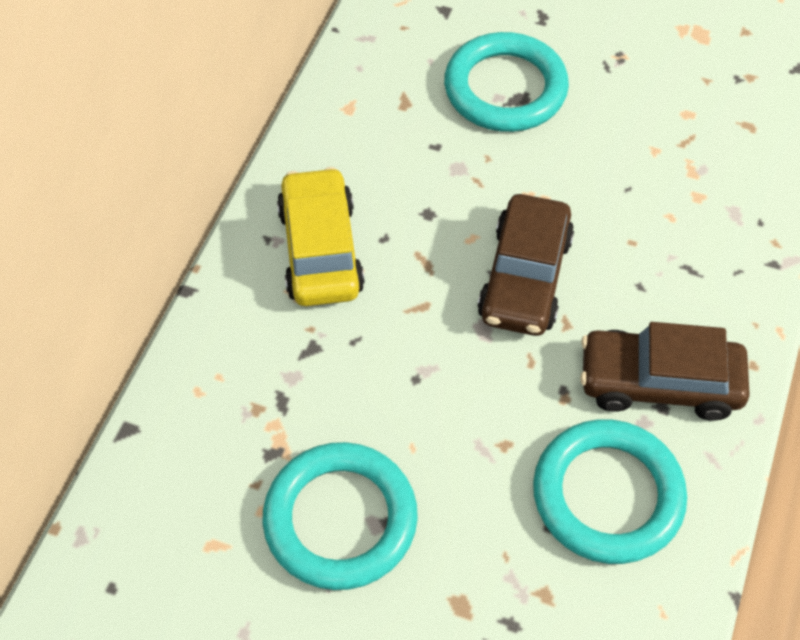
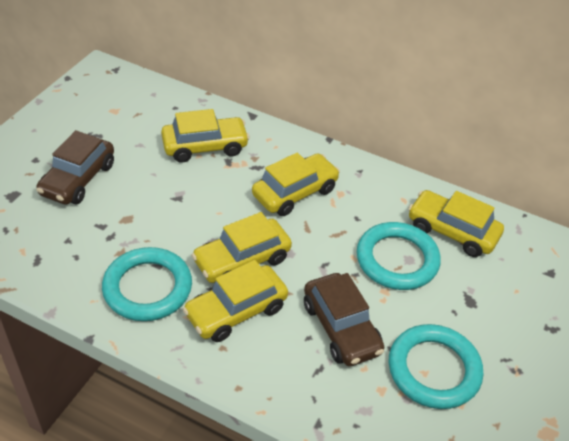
yellow car: 1 -> 5

